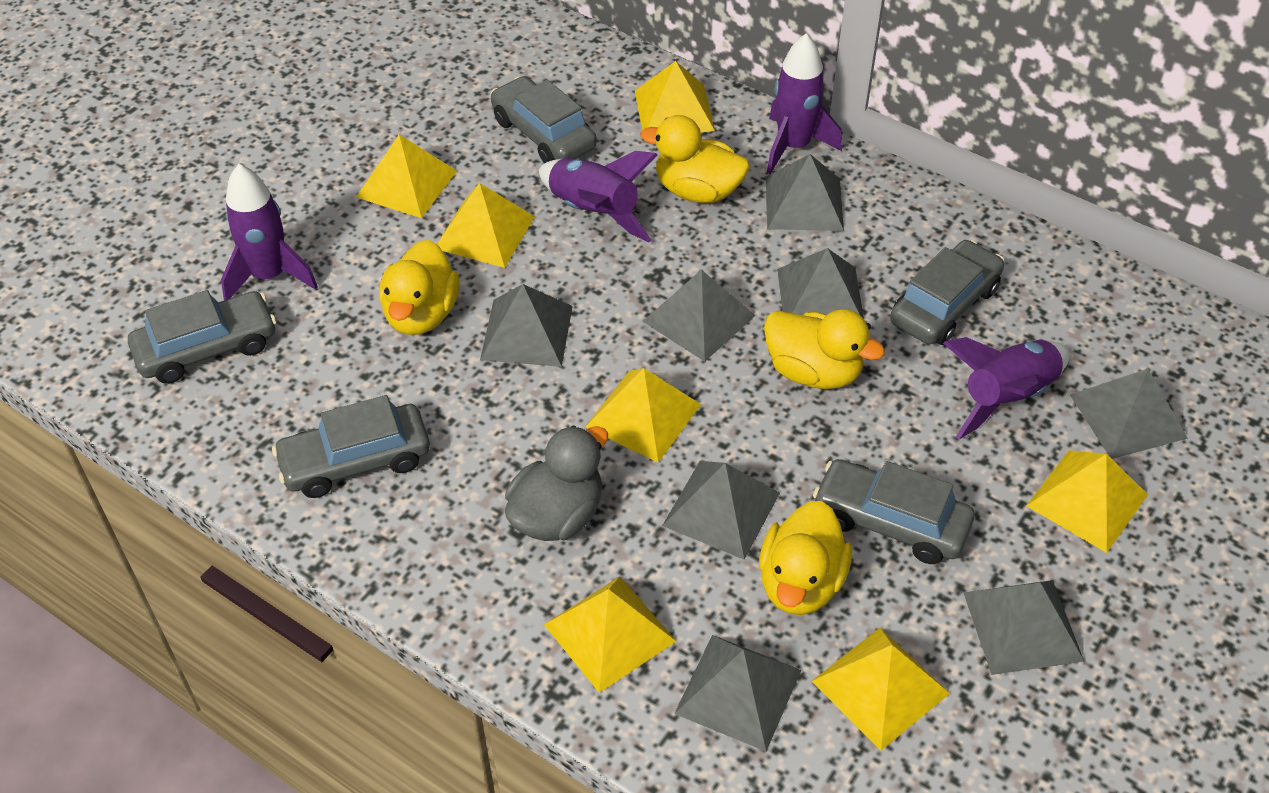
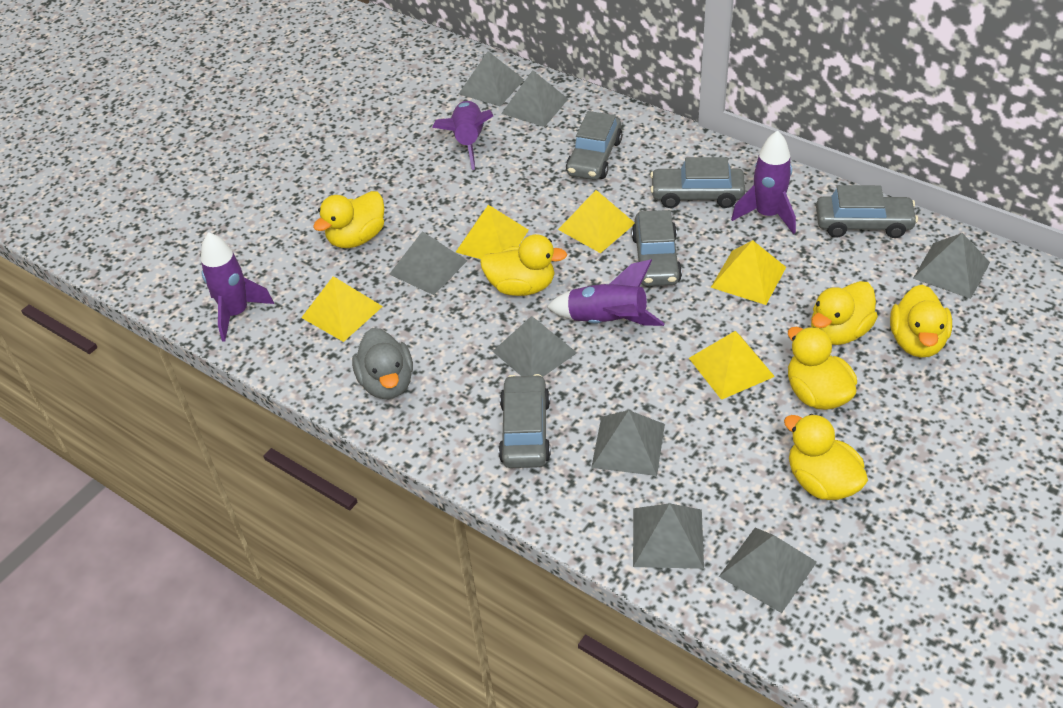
yellow duck: 4 -> 6
yellow pyramid: 7 -> 5

